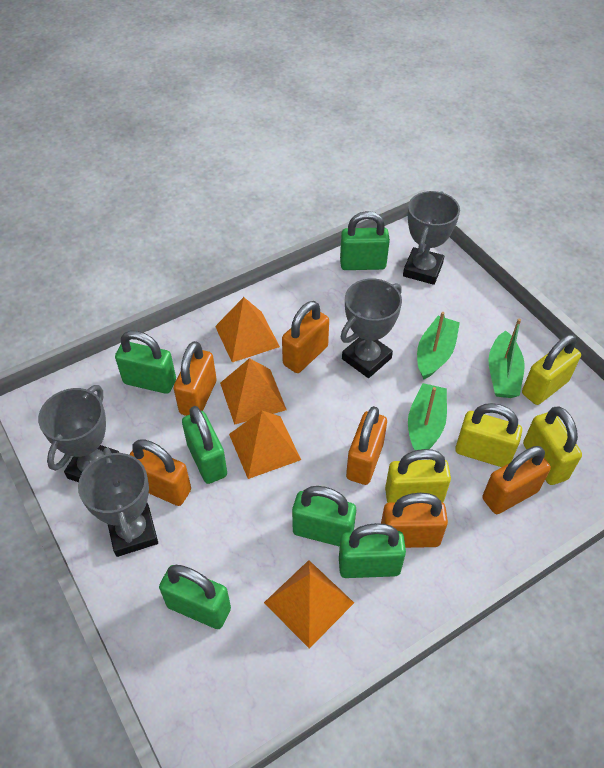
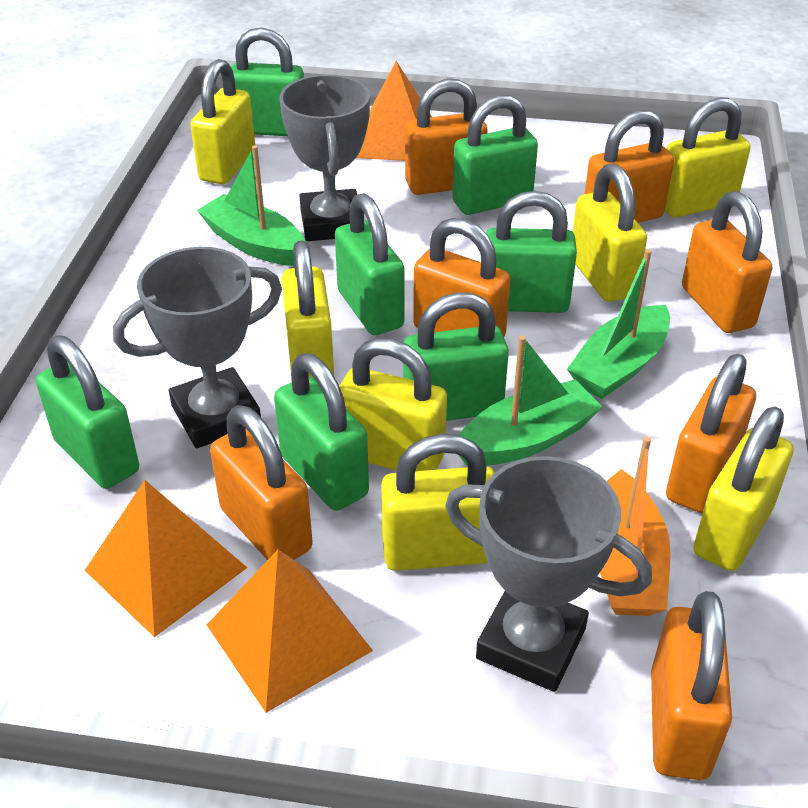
green padlock: 6 -> 7
grey trophy: 4 -> 3
orange boat: 0 -> 1
orange padlock: 6 -> 7
orange pyramid: 4 -> 3
yellow padlock: 4 -> 7

